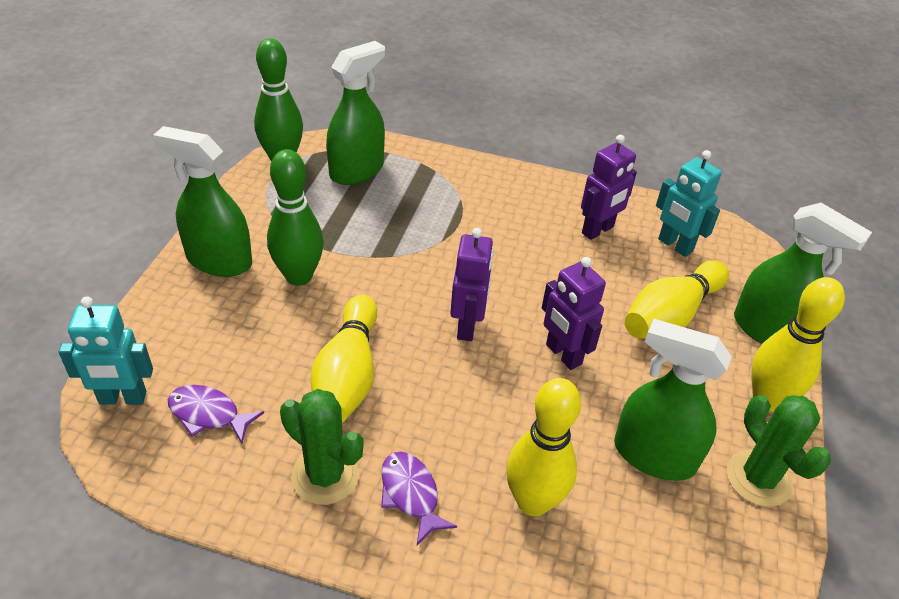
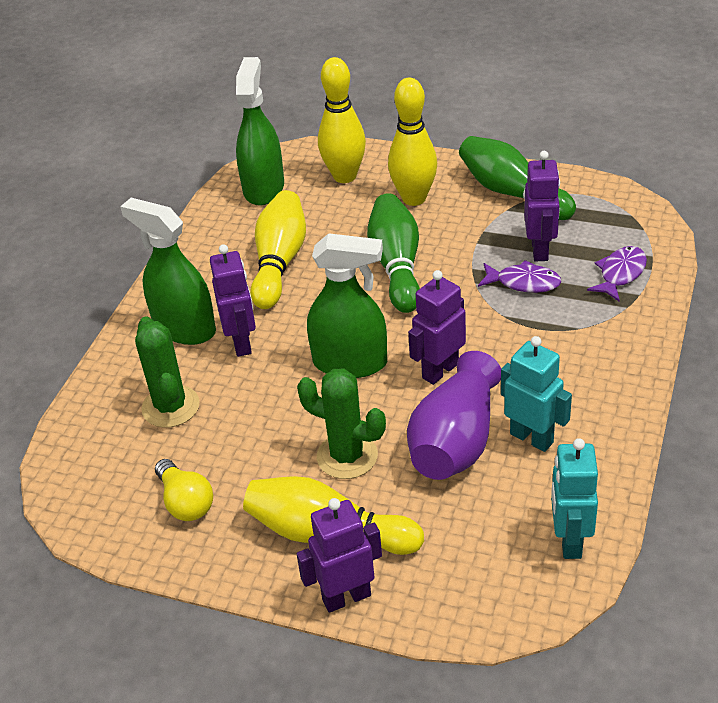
green spray bottle: 4 -> 3
purple robot: 3 -> 4
purple vase: 0 -> 1
yellow light bulb: 0 -> 1

